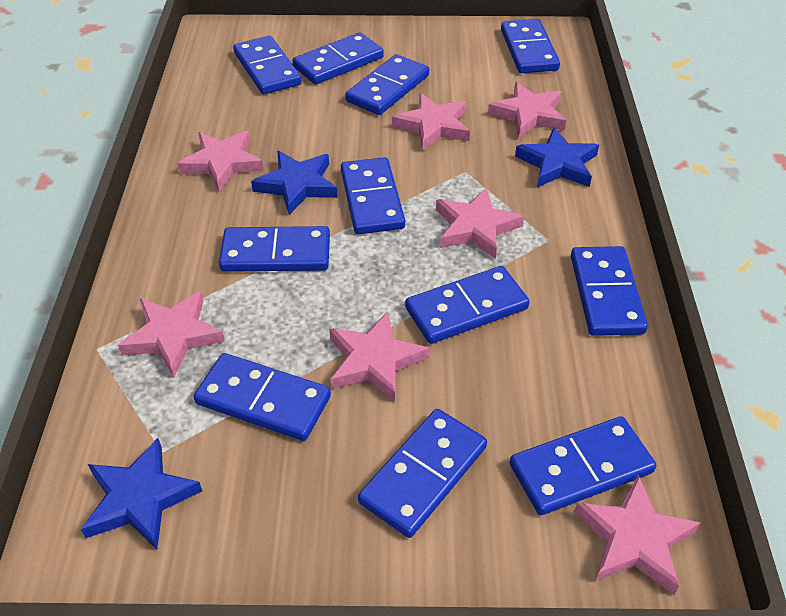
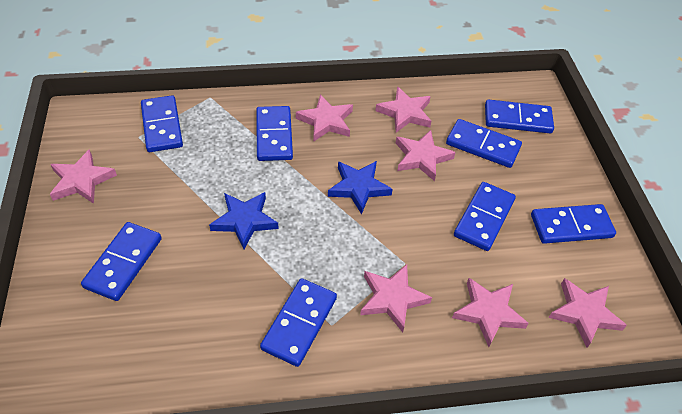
blue domino: 11 -> 8
blue star: 3 -> 2

